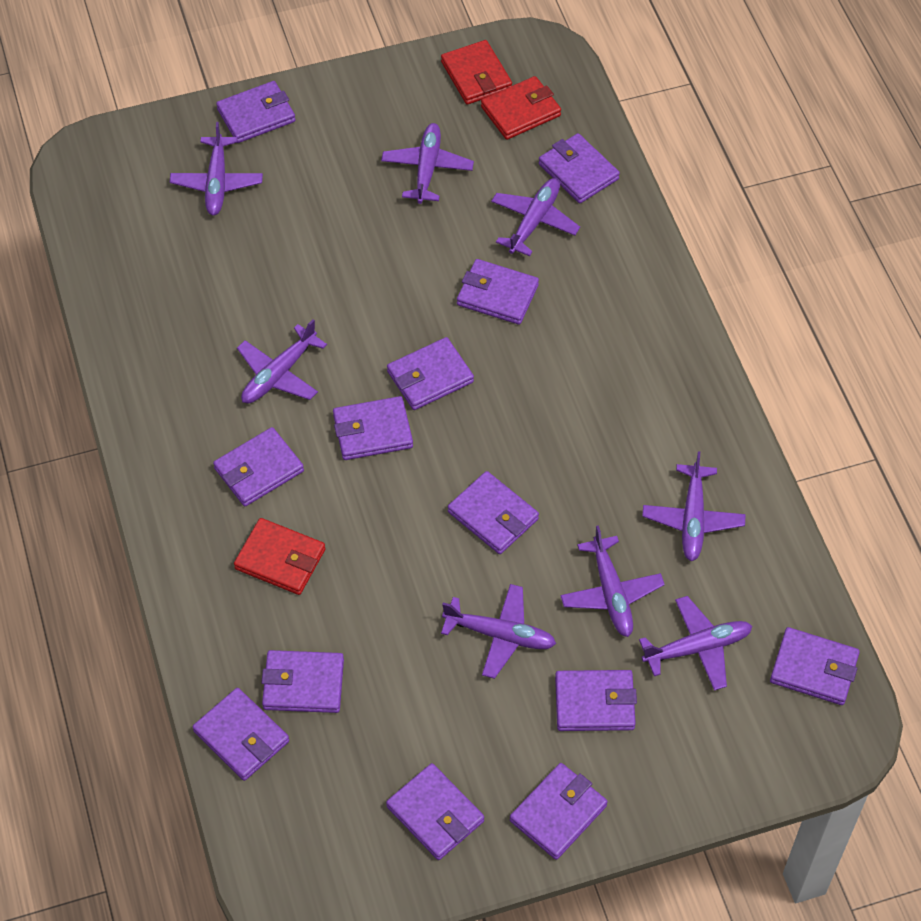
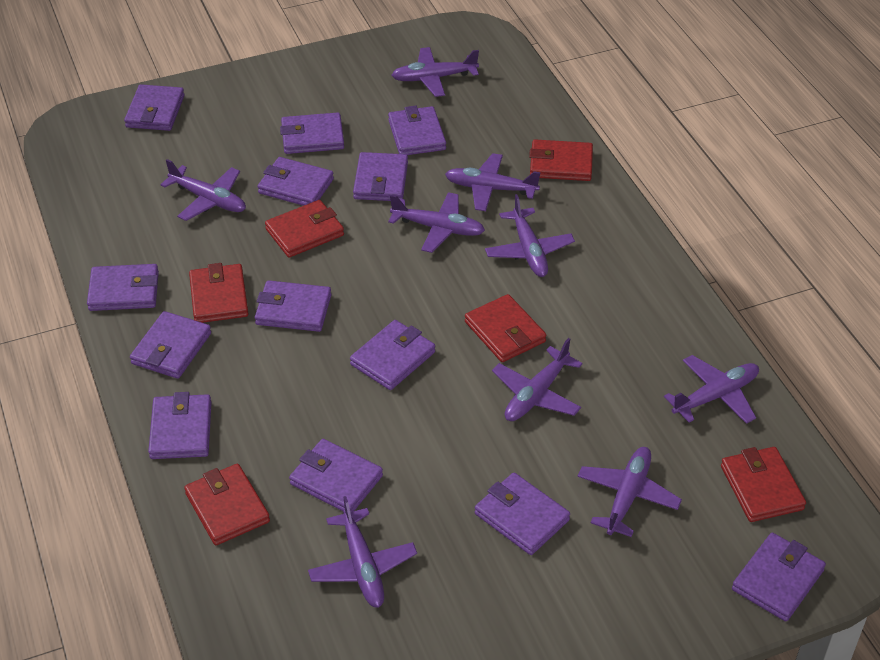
purple plane: 8 -> 9
red wallet: 3 -> 6

